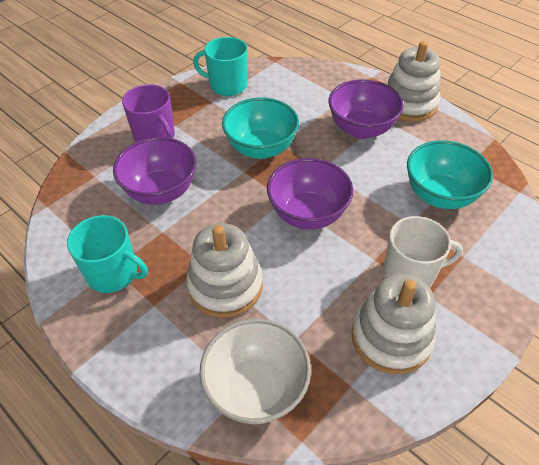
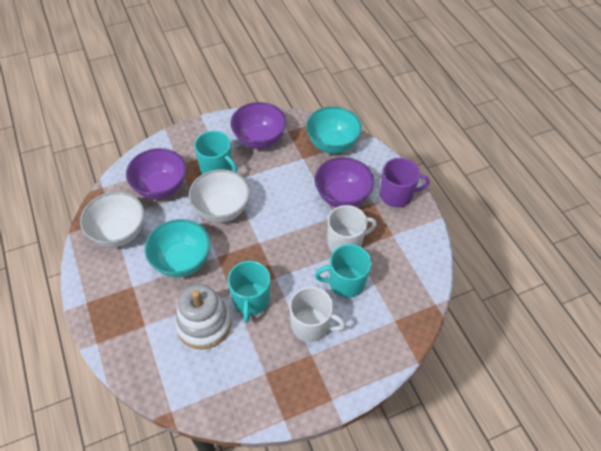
turquoise mug: 2 -> 3
white bowl: 1 -> 2
white mug: 1 -> 2
white stacking toy: 3 -> 1

